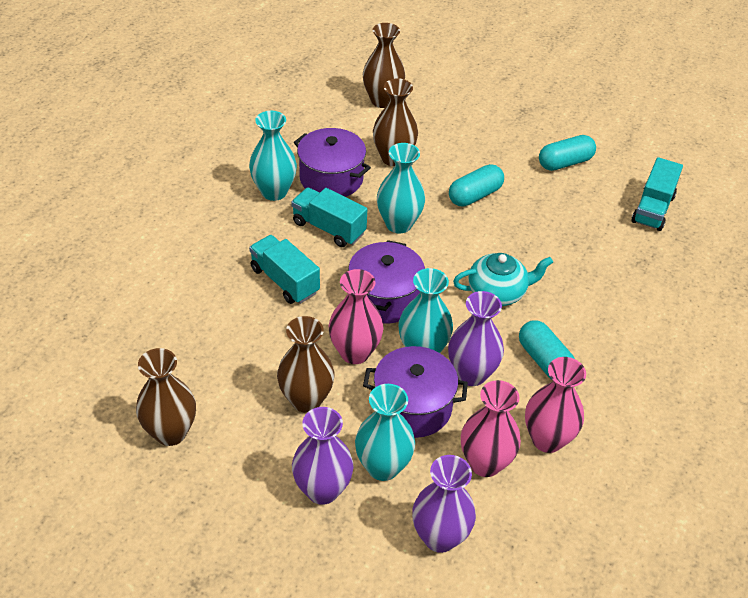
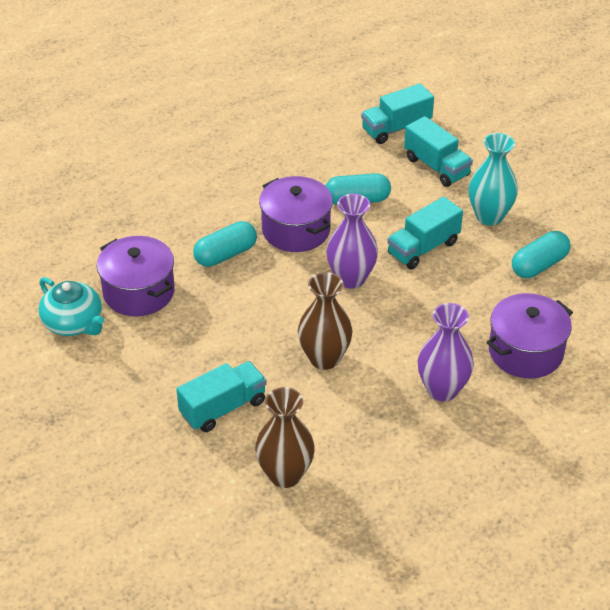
brown vase: 4 -> 2
pink vase: 3 -> 0
purple vase: 3 -> 2
turquoise truck: 3 -> 4
turquoise vase: 4 -> 1

